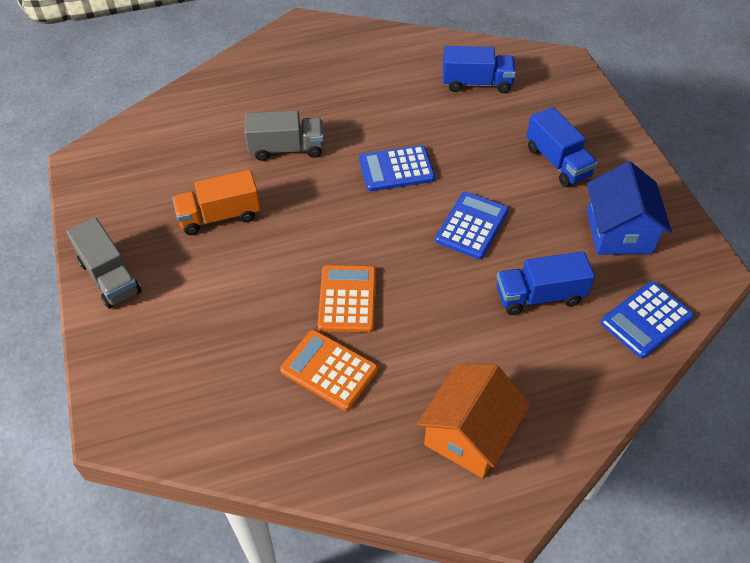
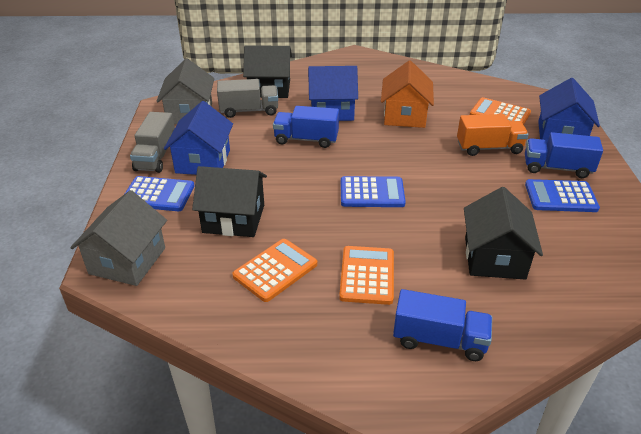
black house: 0 -> 3
blue house: 1 -> 3
grey house: 0 -> 2
orange calculator: 2 -> 3

